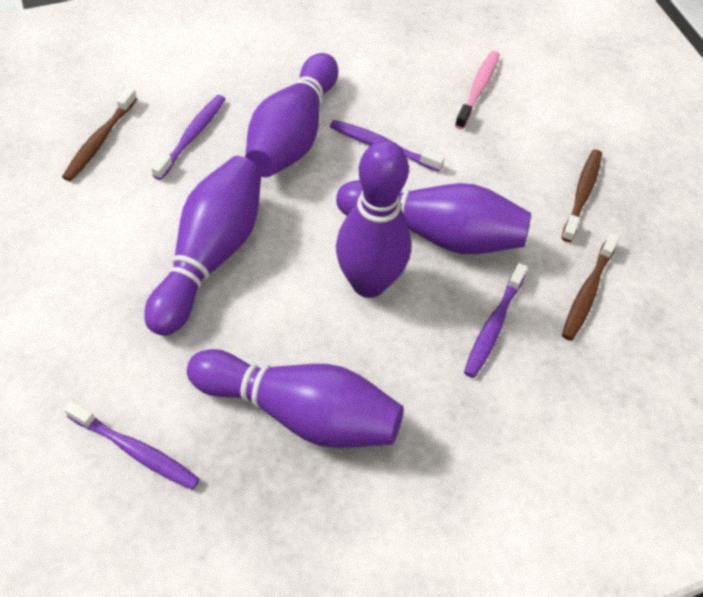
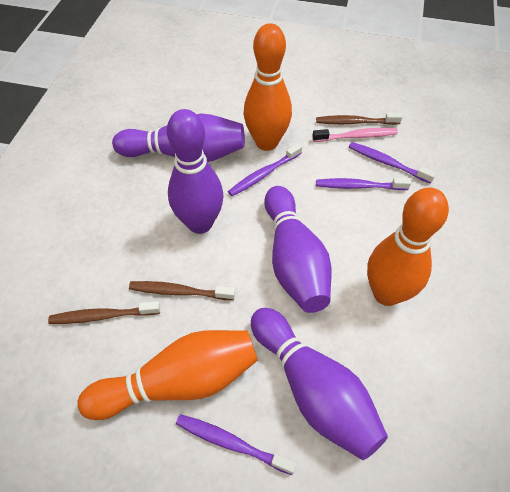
orange bowling pin: 0 -> 3
purple bowling pin: 5 -> 4

